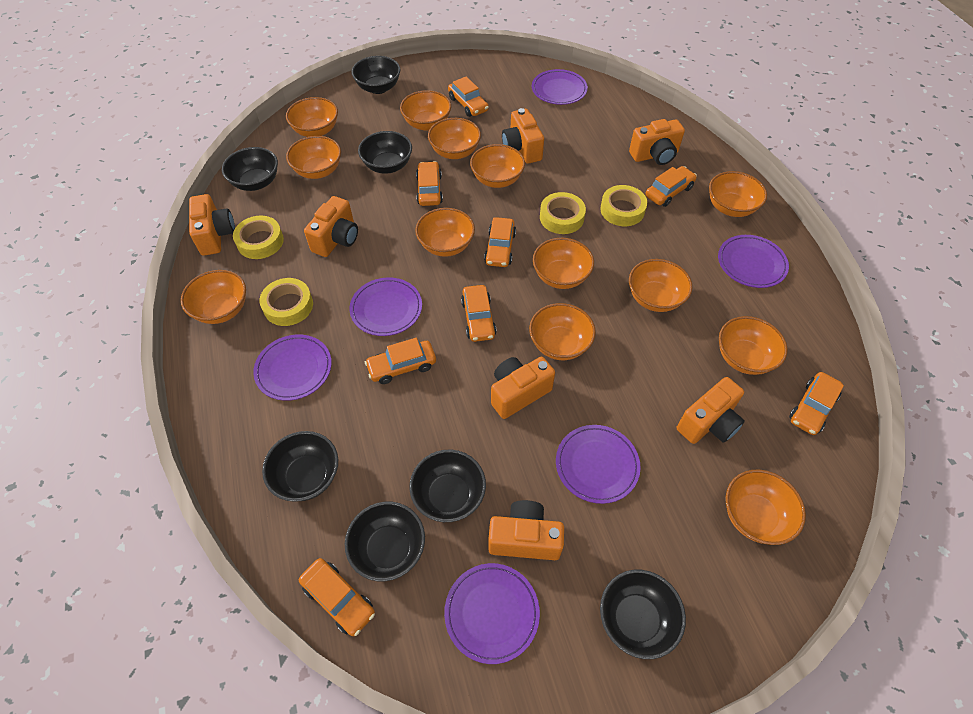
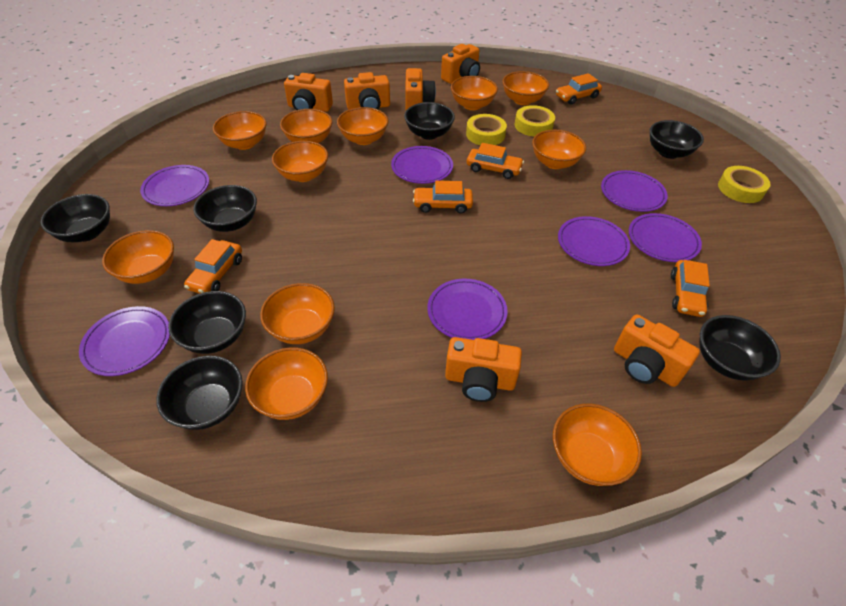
orange bowl: 13 -> 11
orange camera: 7 -> 6
orange car: 8 -> 5
purple plate: 6 -> 7
yellow tape: 4 -> 3

